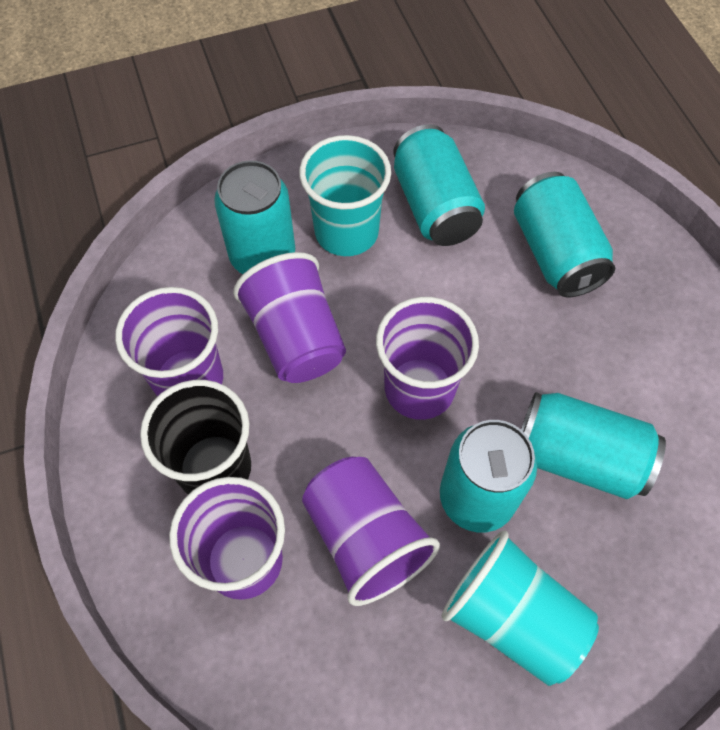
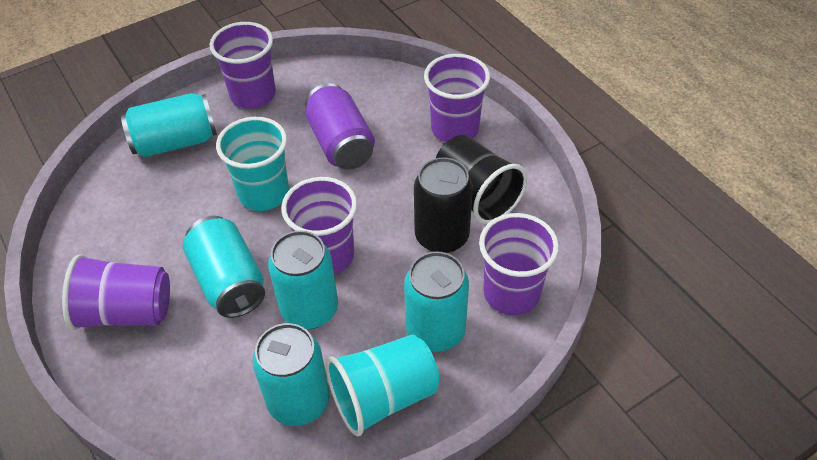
black can: 0 -> 1
purple can: 0 -> 1

